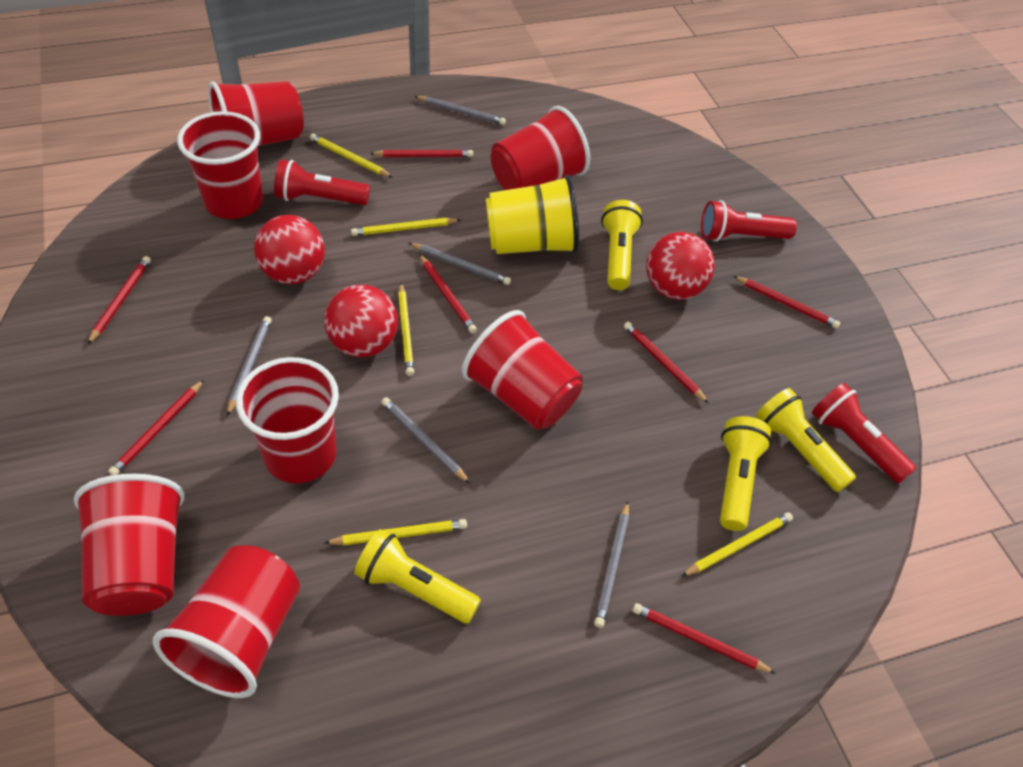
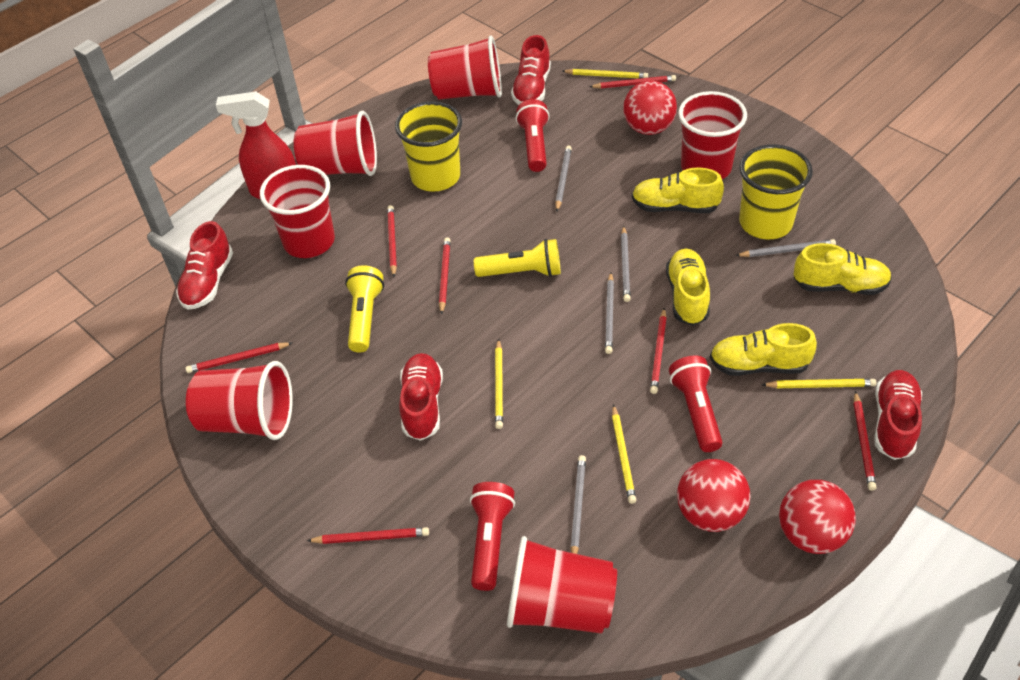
red cup: 7 -> 6
red shoe: 0 -> 4
red spray bottle: 0 -> 1
yellow cup: 1 -> 2
yellow flashlight: 4 -> 2
yellow pencil: 5 -> 4
yellow shoe: 0 -> 4

